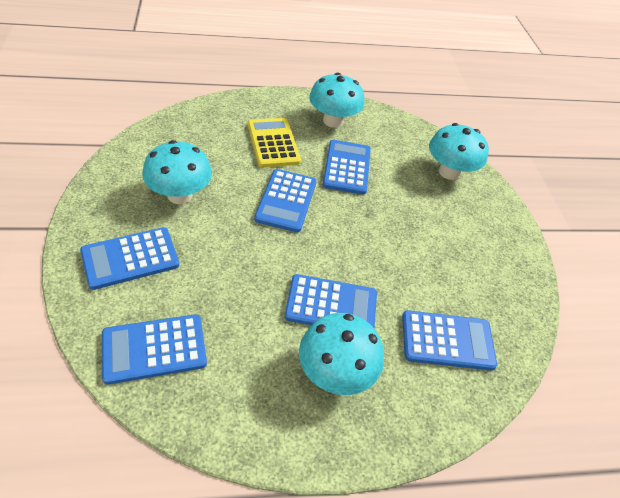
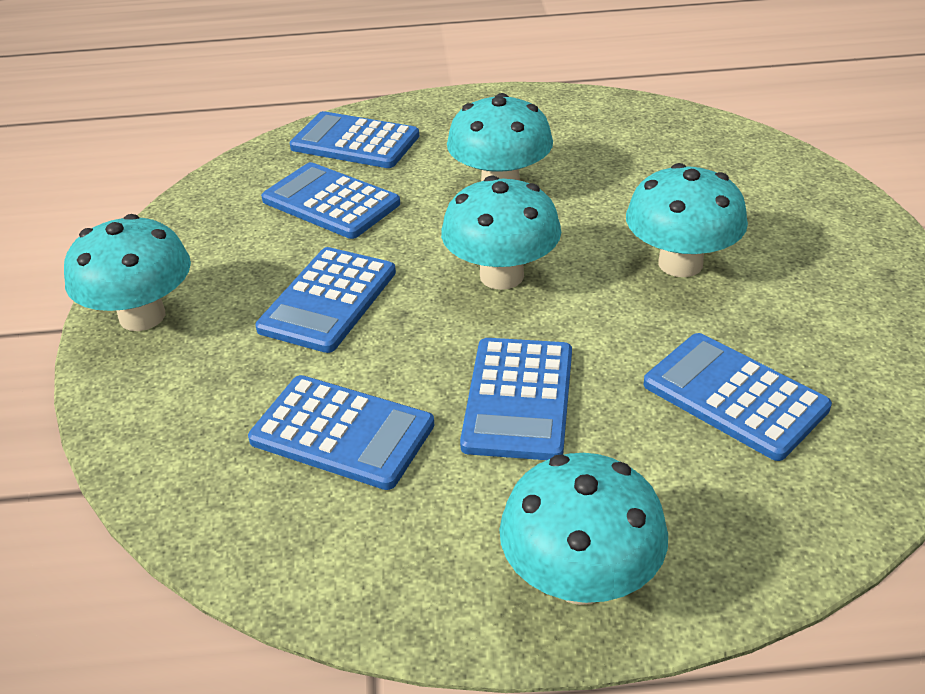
turquoise mushroom: 4 -> 5
yellow calculator: 1 -> 0

